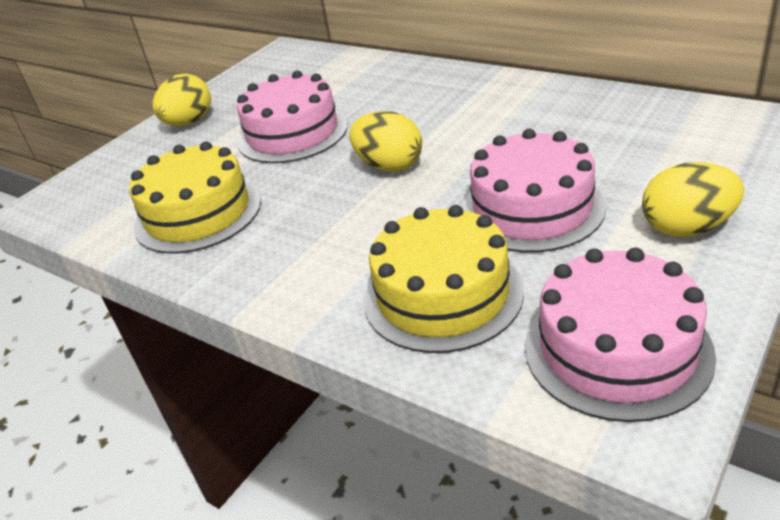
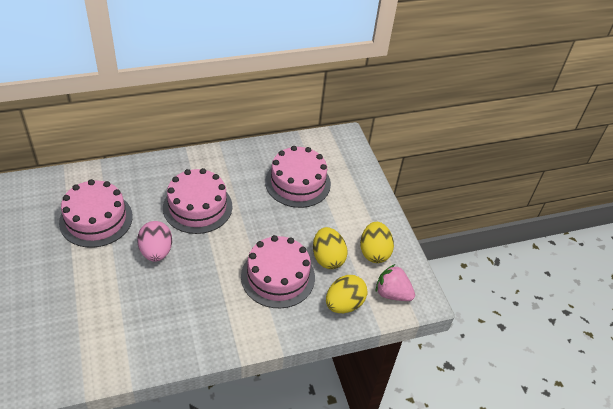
pink cake: 3 -> 4
pink egg: 0 -> 1
pink strawberry: 0 -> 1
yellow cake: 2 -> 0

